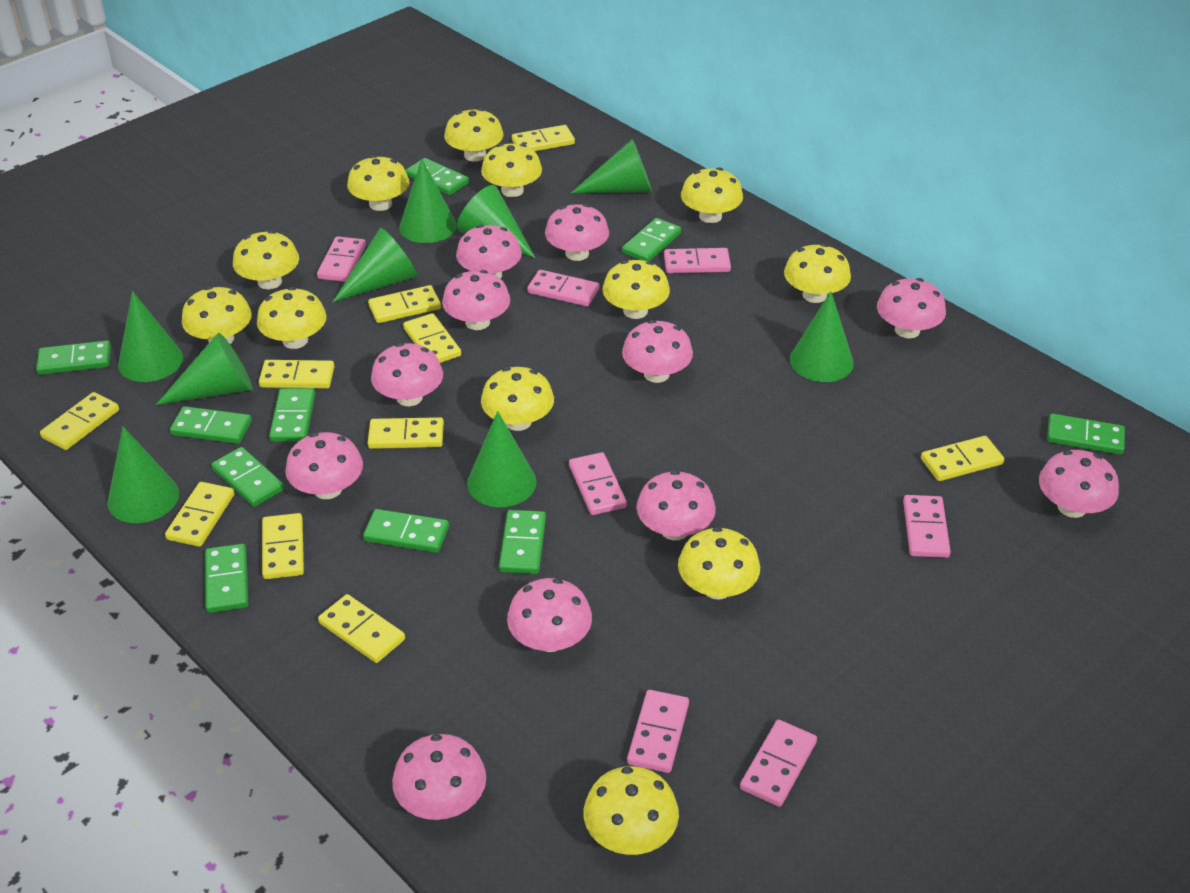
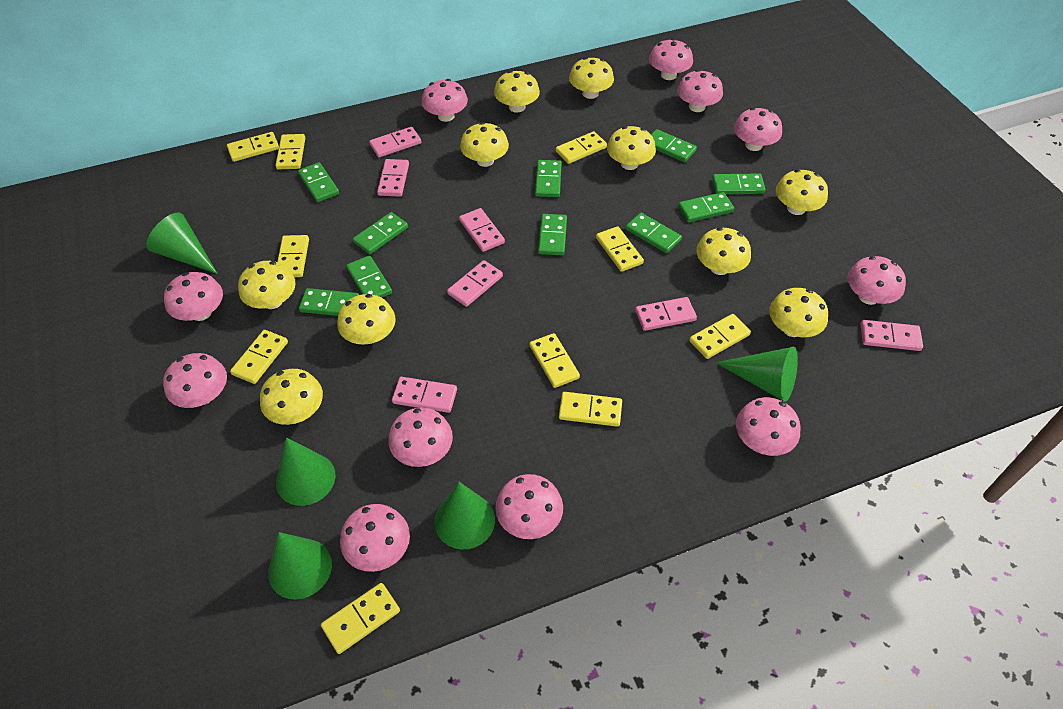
green cone: 9 -> 5
yellow mushroom: 12 -> 10

